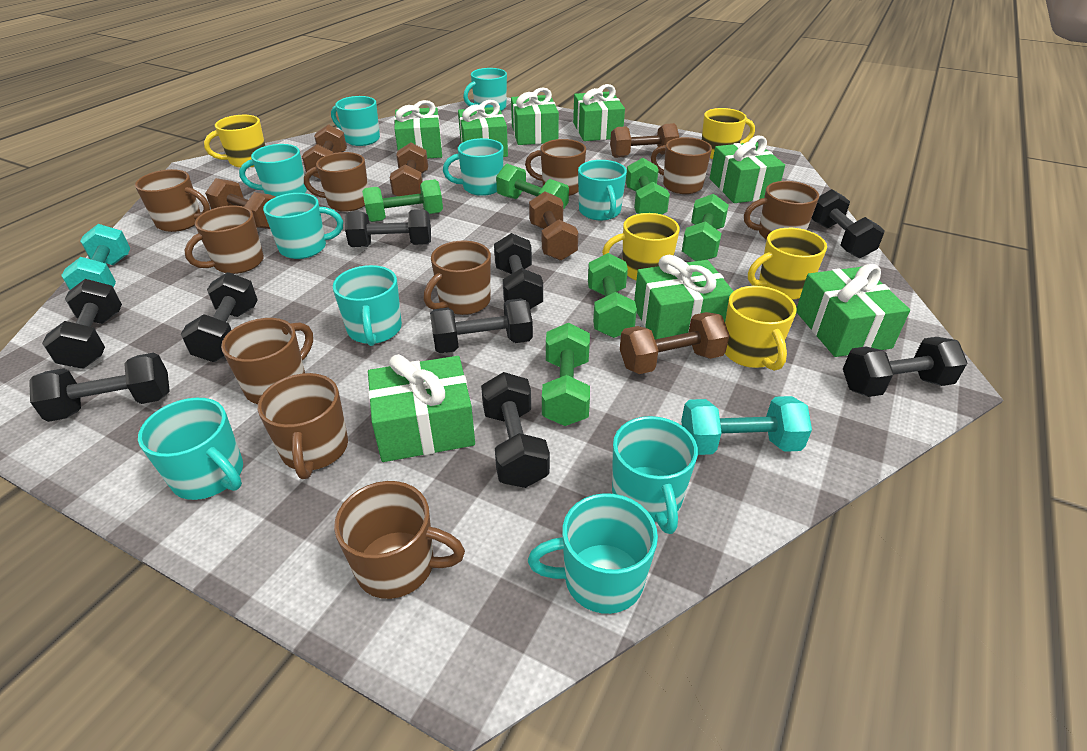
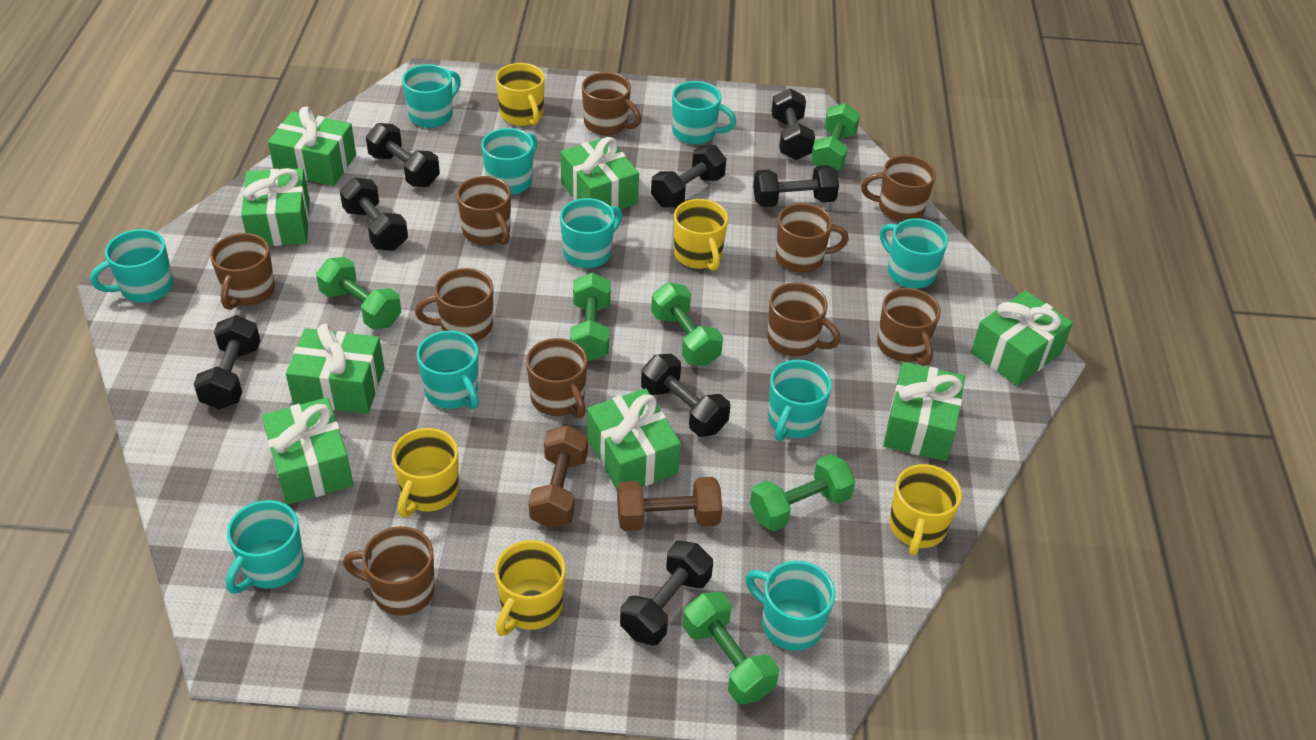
black dumbbell: 9 -> 8
brown dumbbell: 6 -> 2
turquoise dumbbell: 2 -> 0

